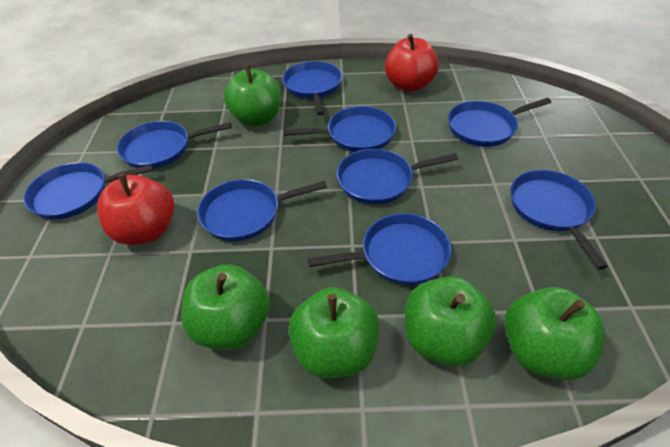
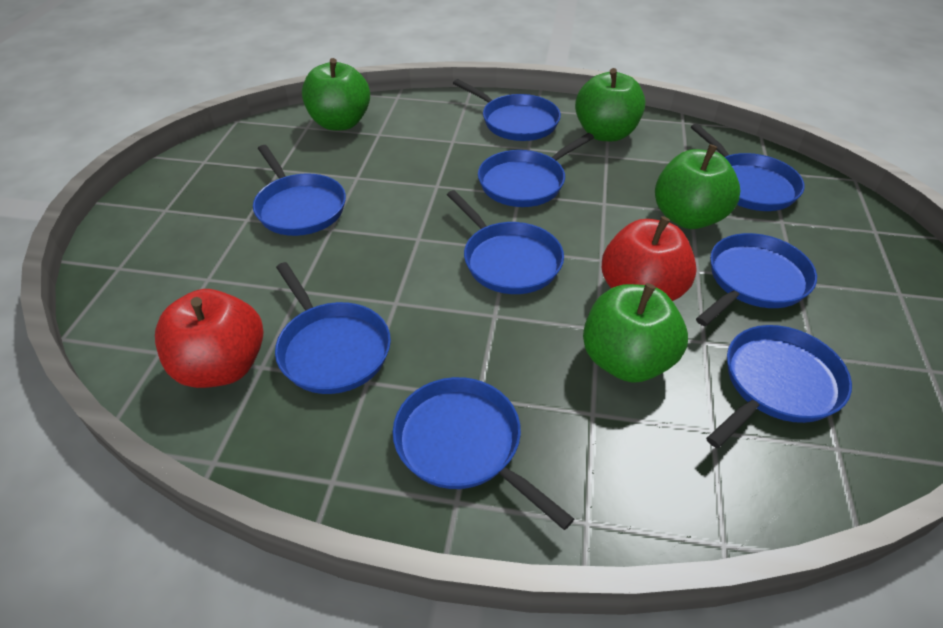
green apple: 5 -> 4

